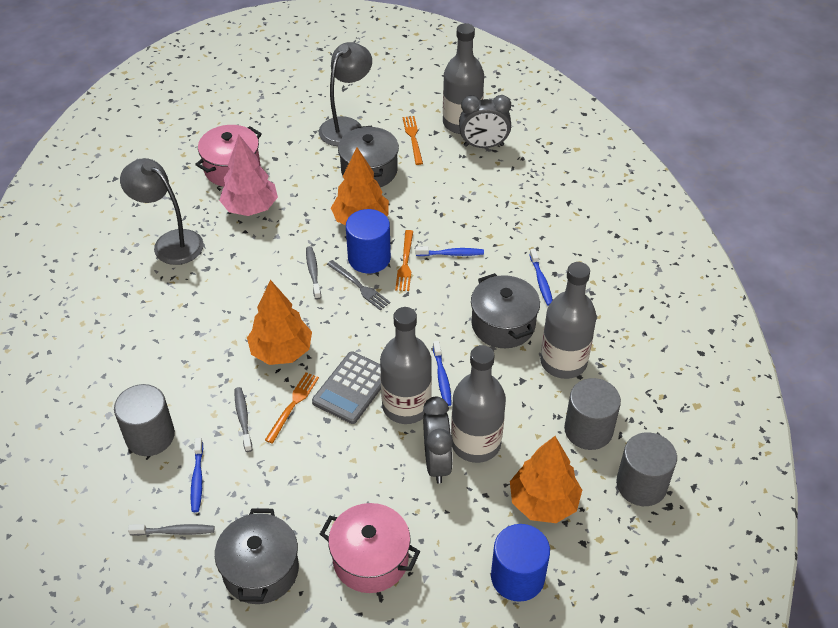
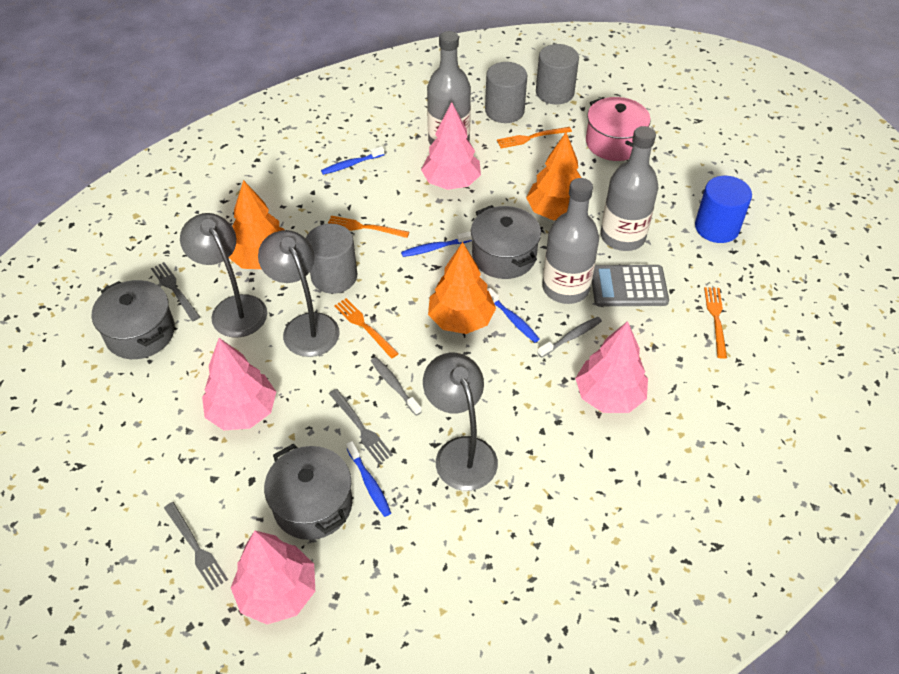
blue cylinder: 2 -> 1
grey bottle: 4 -> 3
grey clock: 2 -> 0
grey fork: 1 -> 3
grey lamp: 2 -> 3
grey toothbrush: 3 -> 2
orange fork: 3 -> 4
pink pot: 2 -> 1
pink tree: 1 -> 4

